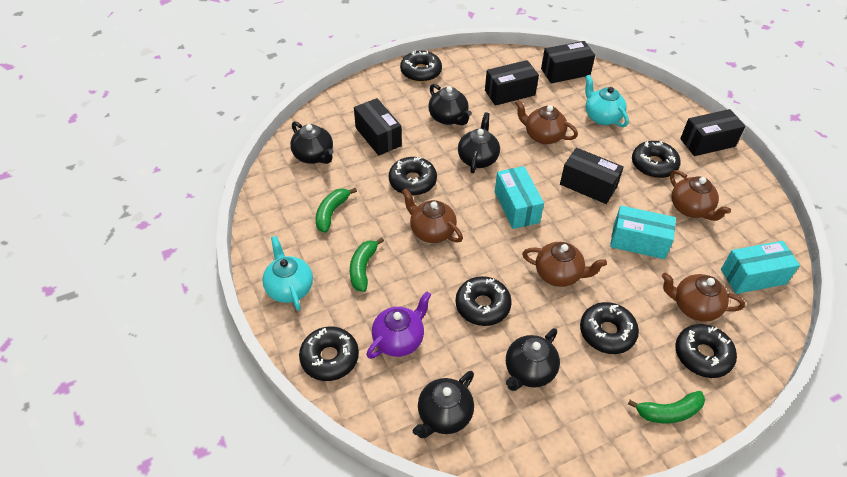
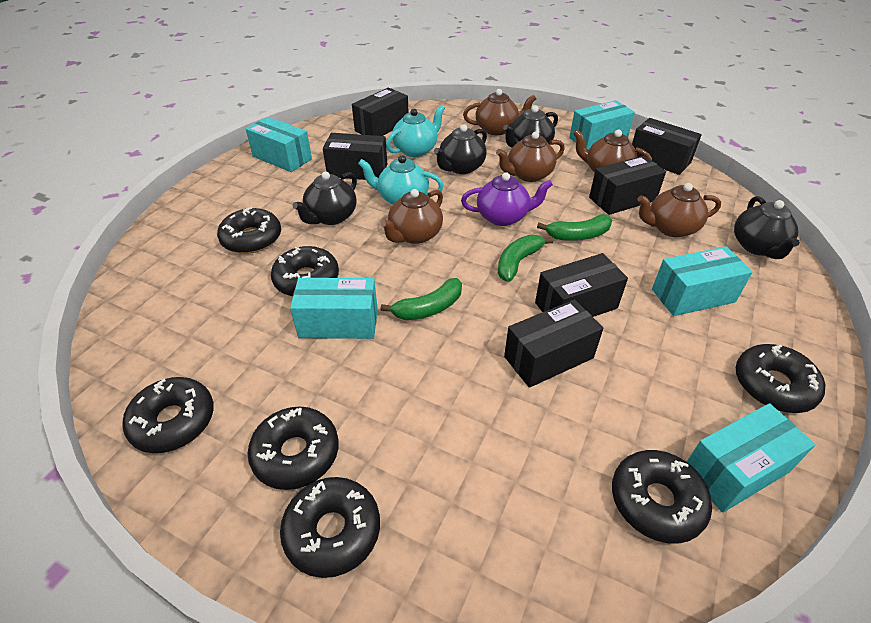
black box: 5 -> 6
black teapot: 5 -> 4
turquoise box: 3 -> 5

